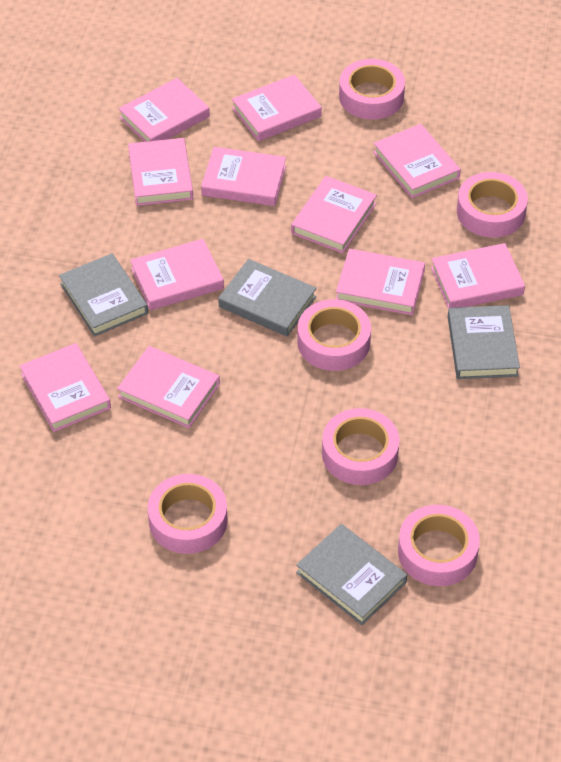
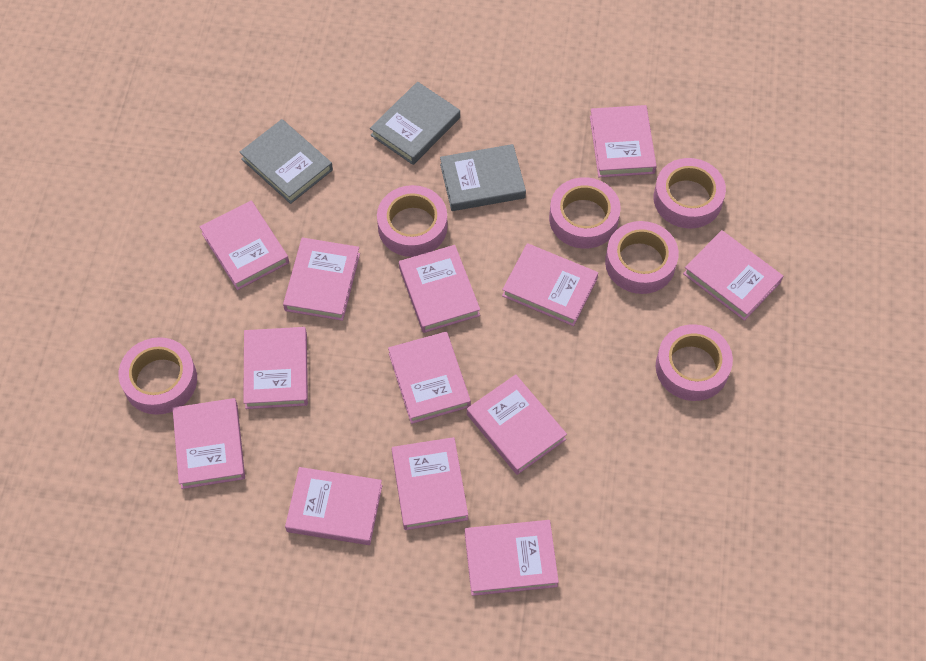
grey book: 4 -> 3
pink book: 11 -> 13

